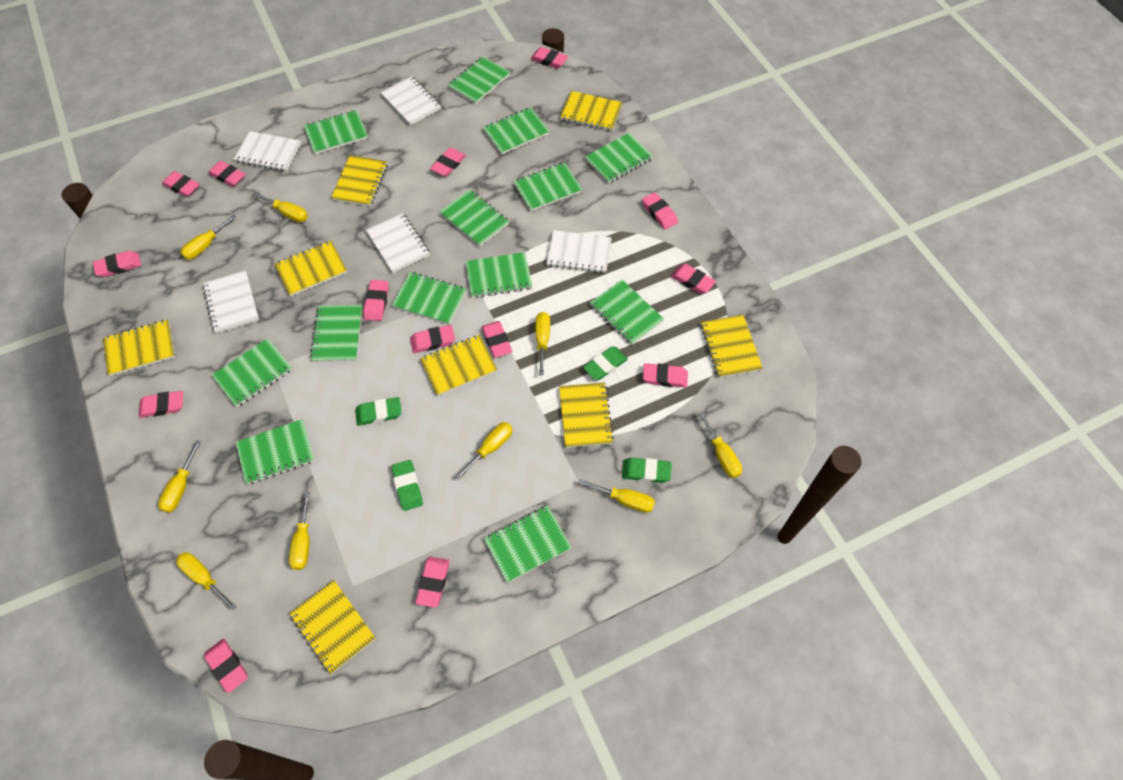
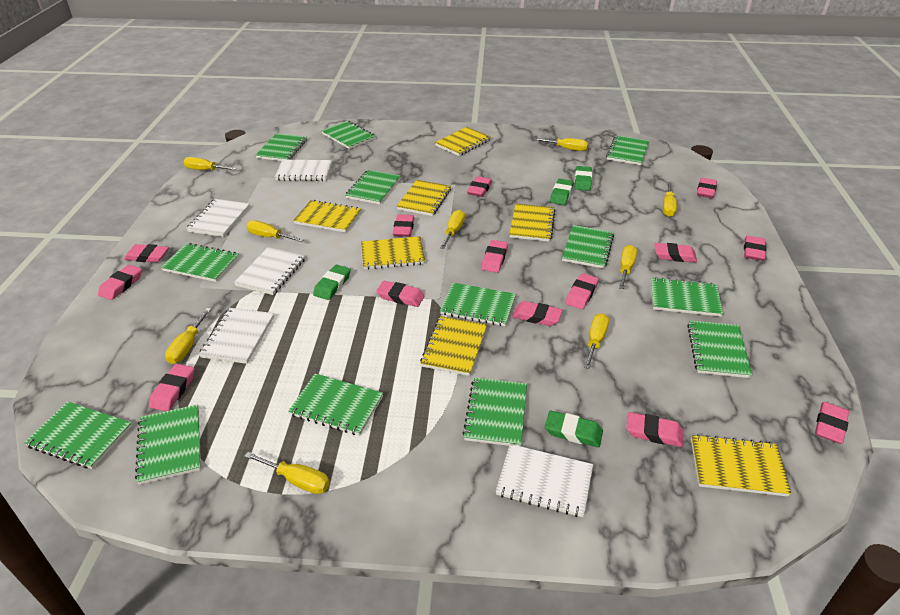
yellow notebook: 8 -> 7

